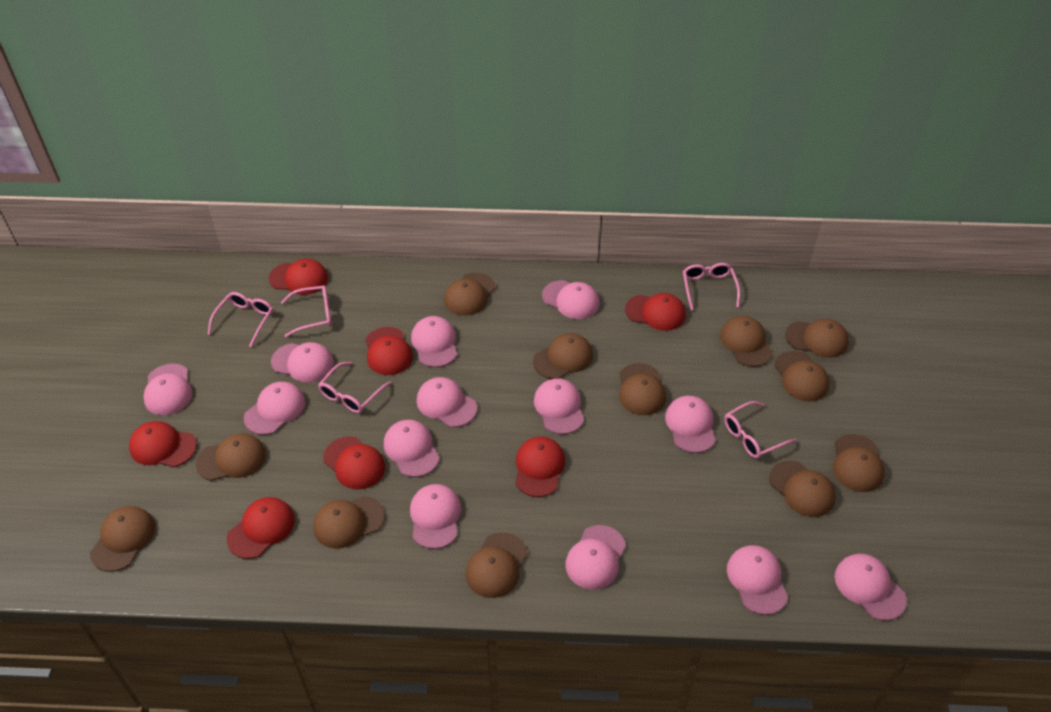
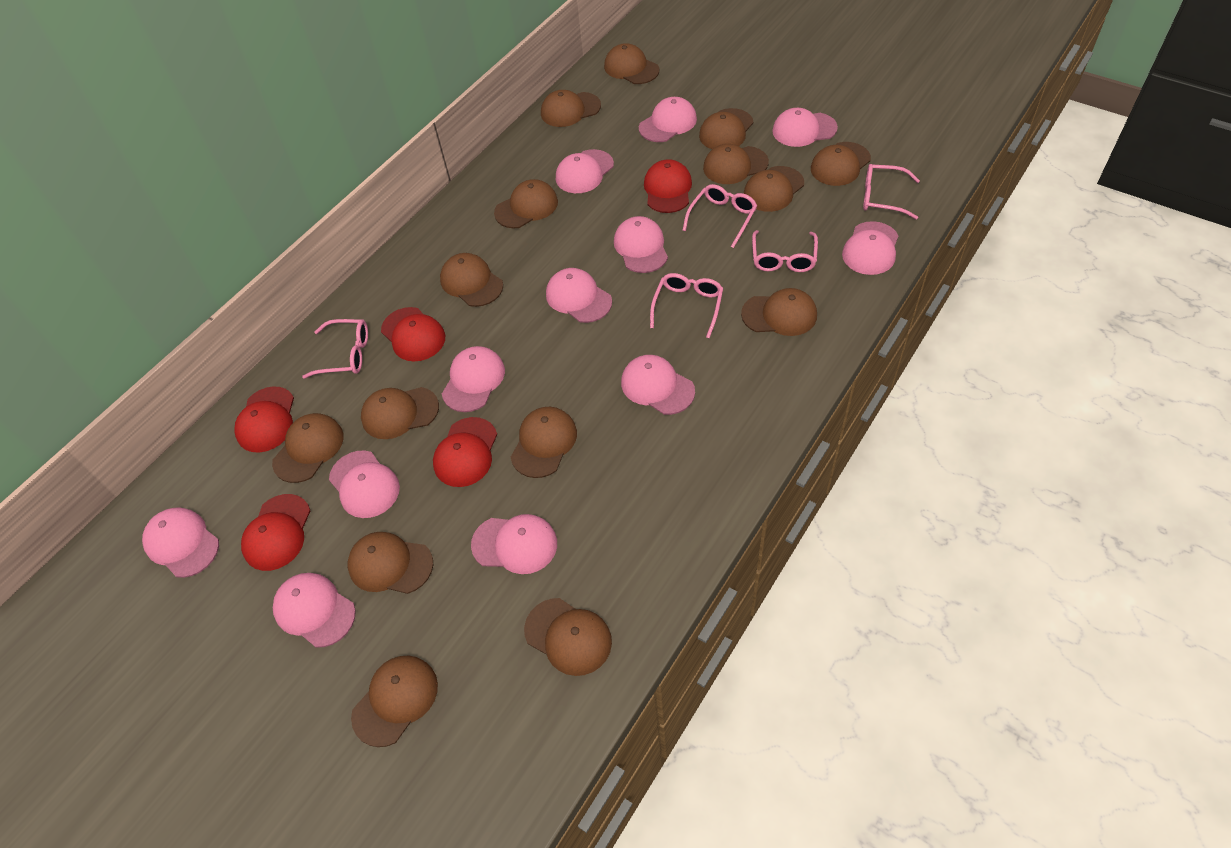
brown cap: 12 -> 15
pink cap: 13 -> 12
red cap: 7 -> 5

